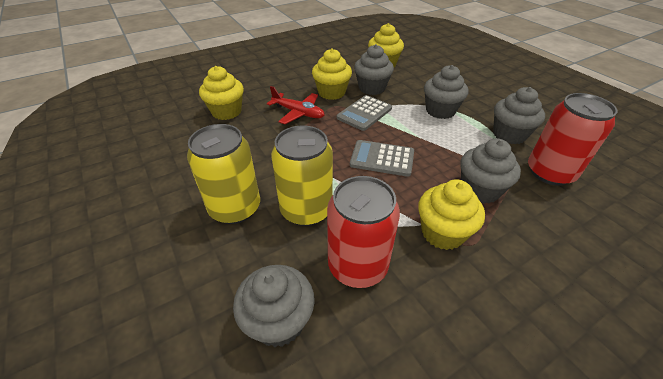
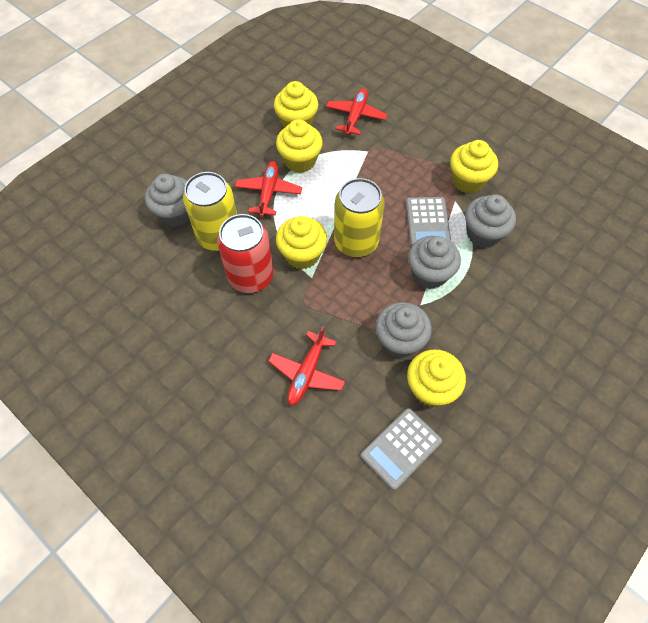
grey cupcake: 5 -> 4
red can: 2 -> 1
red plane: 1 -> 3
yellow cupcake: 4 -> 5

